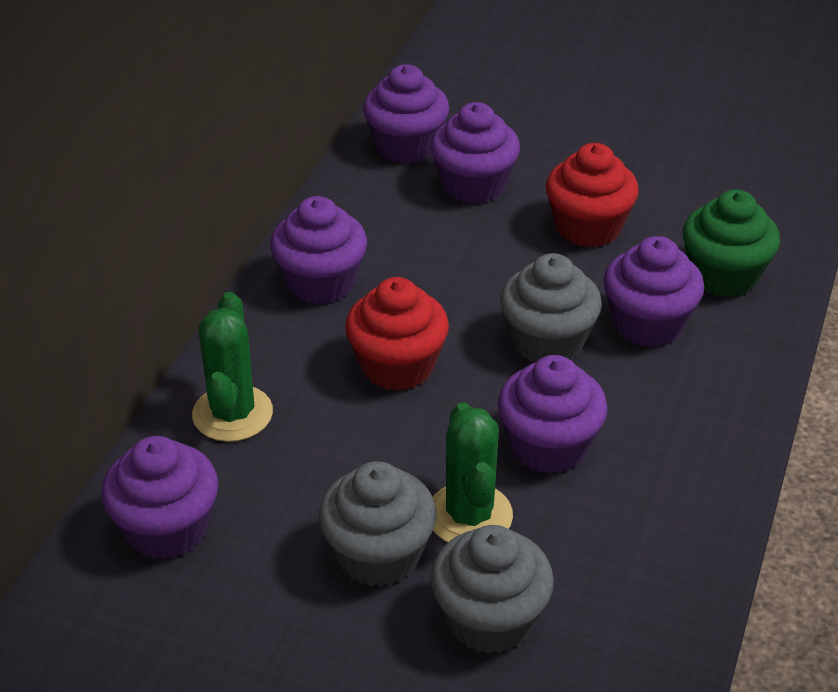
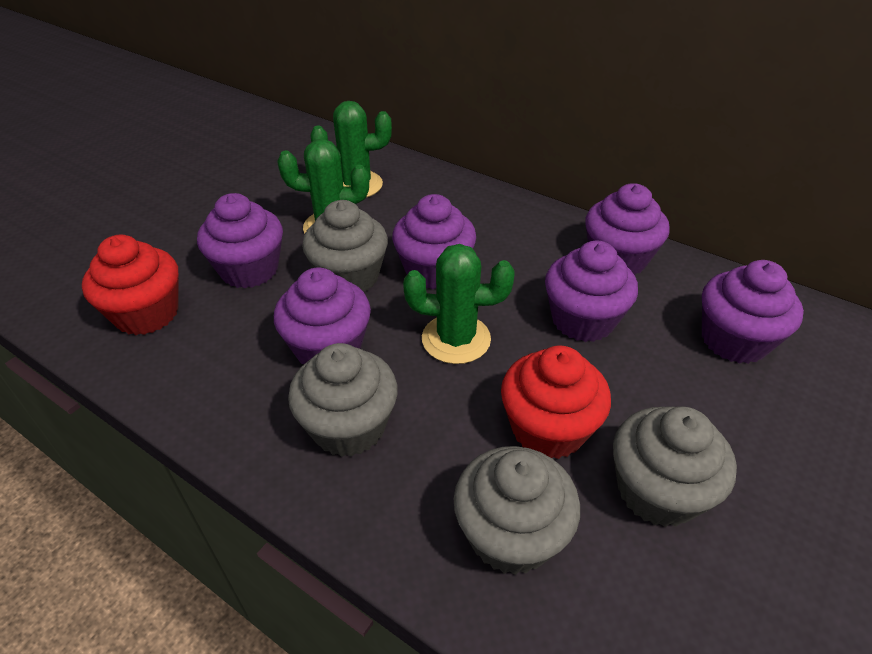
green cactus: 2 -> 3
green cupcake: 1 -> 0
grey cupcake: 3 -> 4

